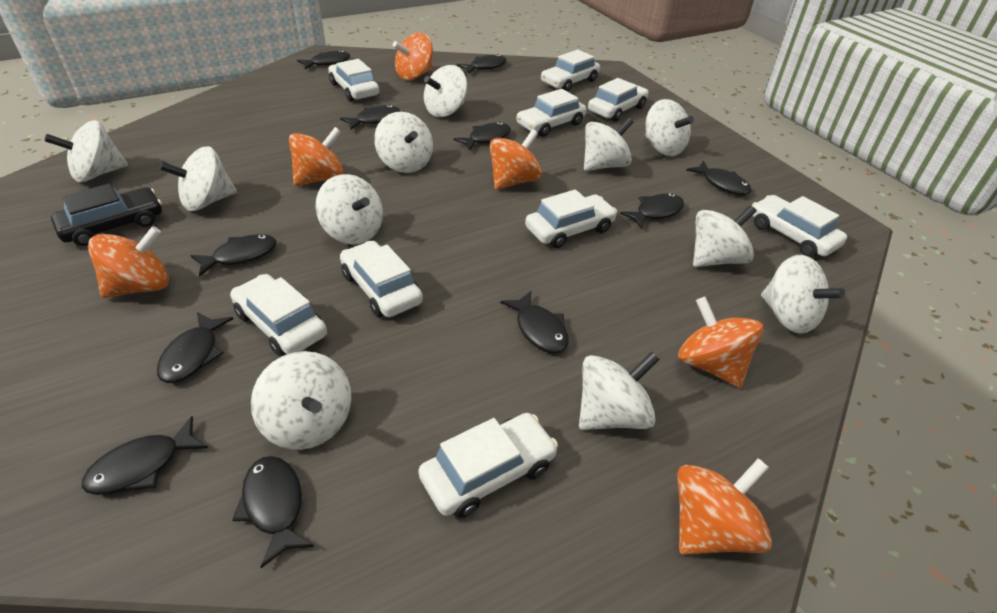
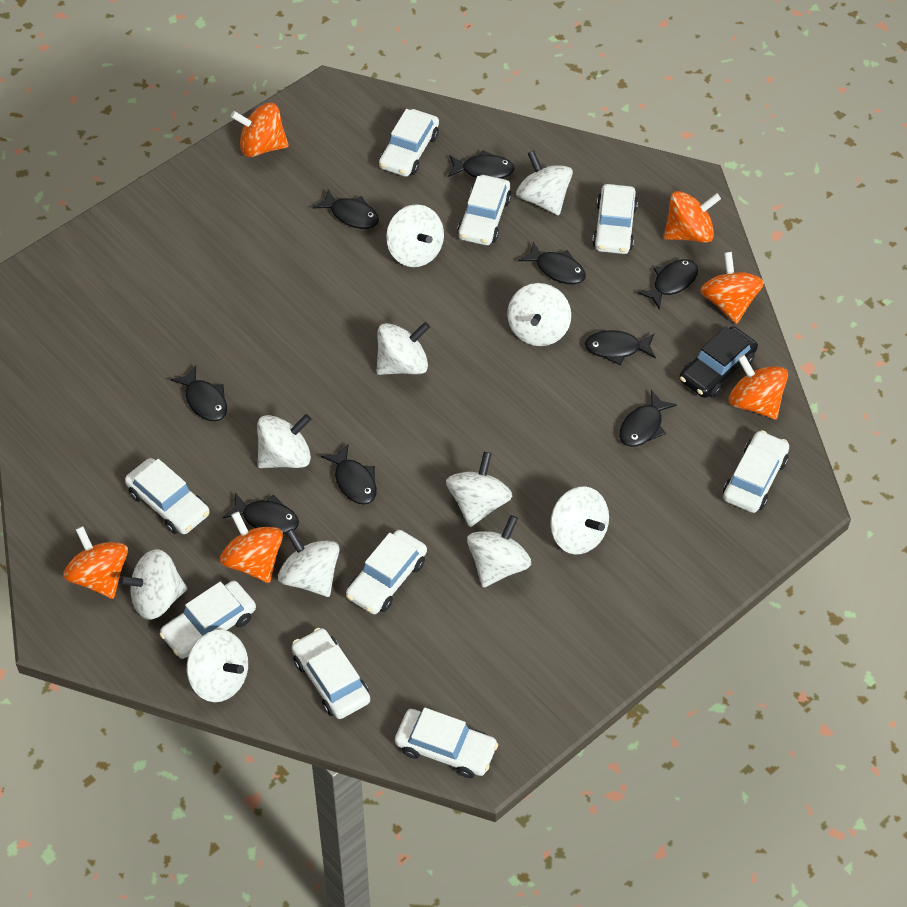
black fish: 11 -> 9

